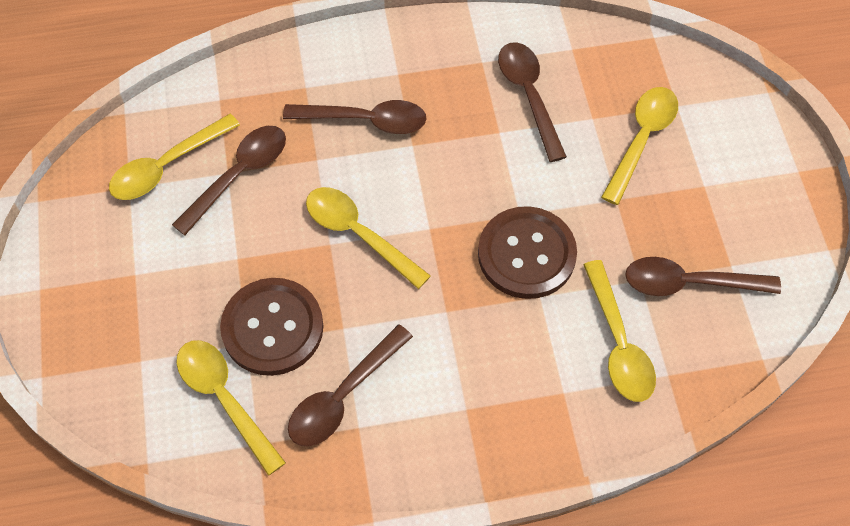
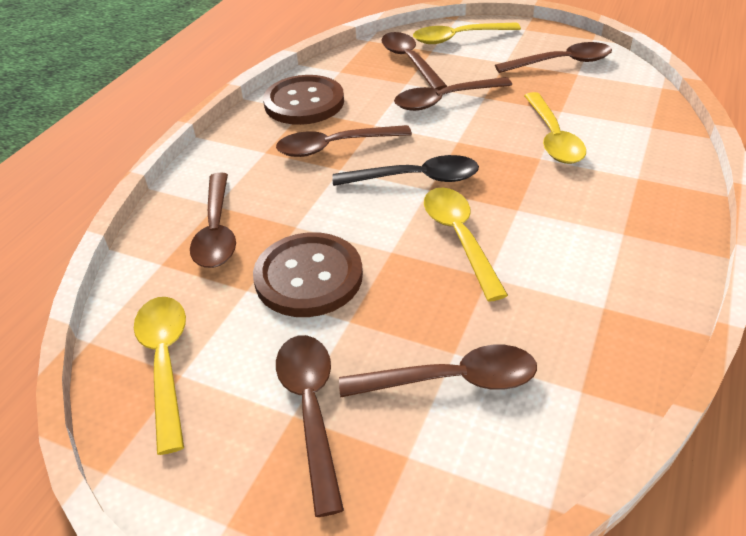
black spoon: 0 -> 1
brown spoon: 5 -> 7
yellow spoon: 5 -> 4

